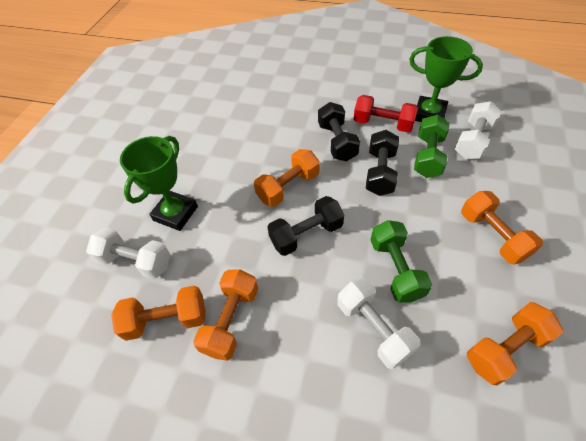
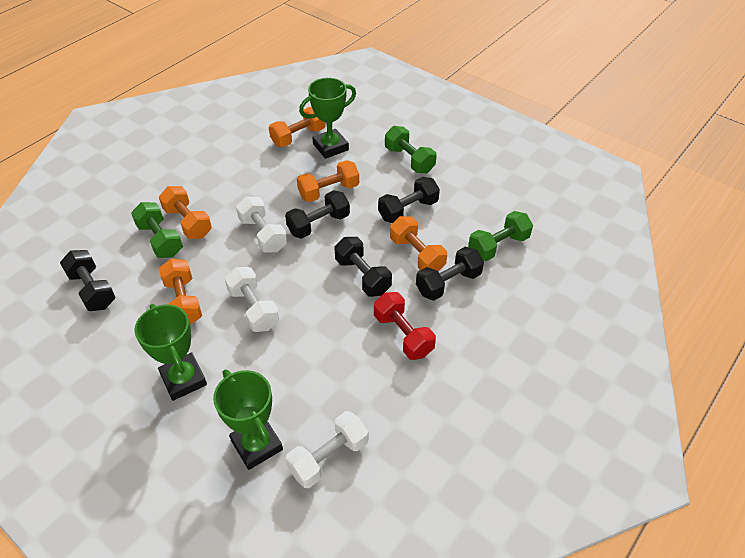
black dumbbell: 3 -> 5
green dumbbell: 2 -> 3
green trophy: 2 -> 3

